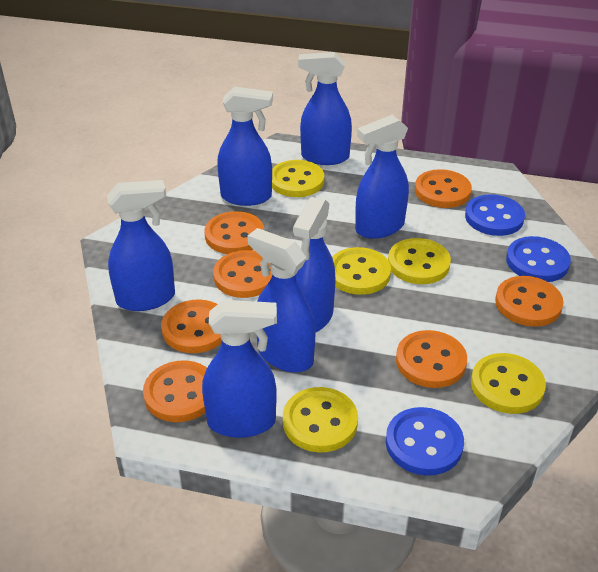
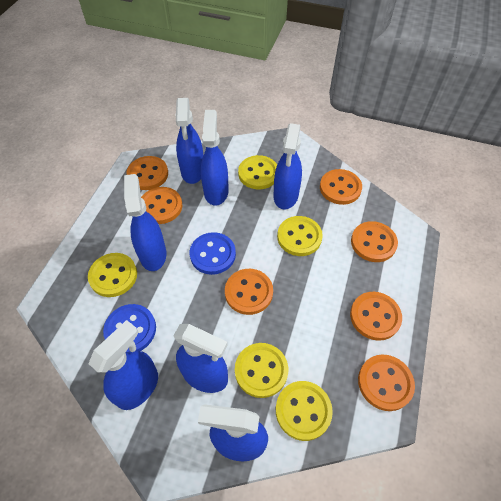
blue button: 3 -> 2

